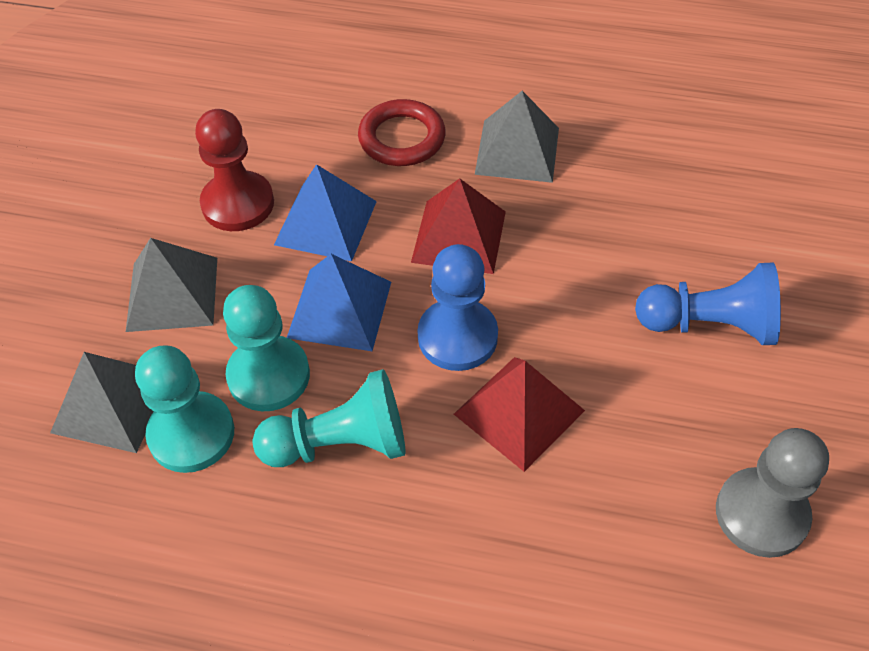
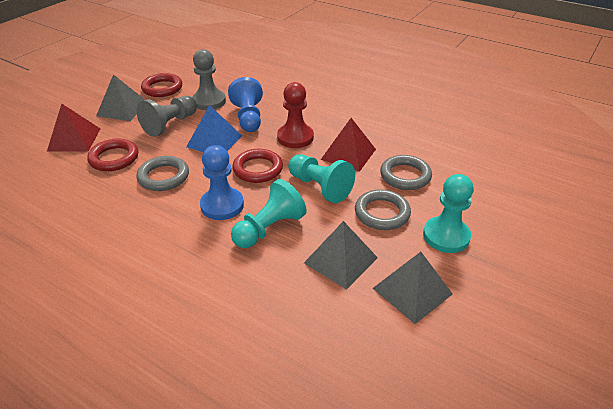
blue pyramid: 2 -> 1
grey pawn: 1 -> 2
grey ring: 0 -> 3
red ring: 1 -> 3

